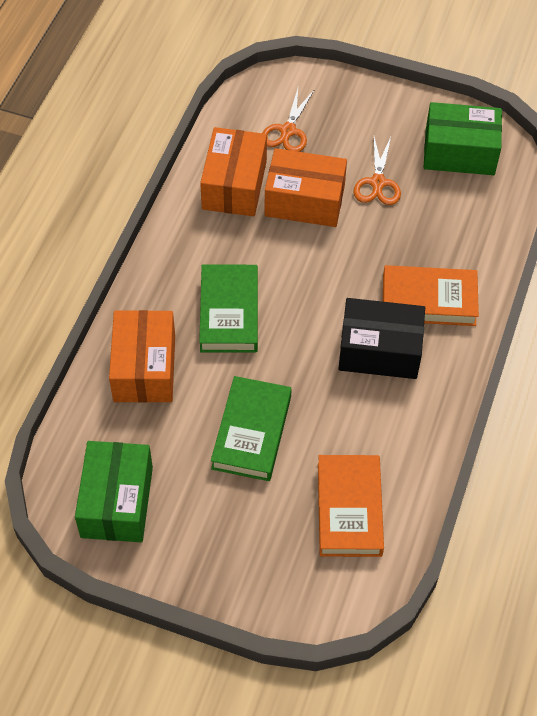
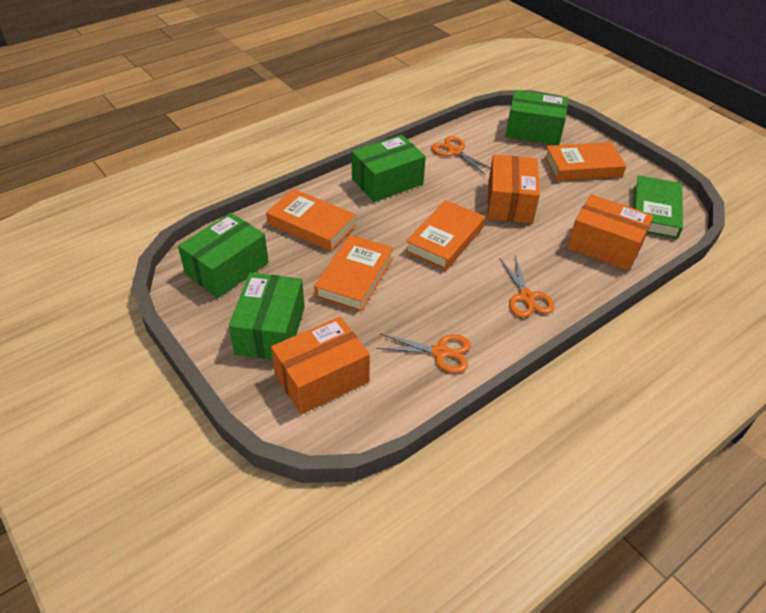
black box: 1 -> 0
green book: 2 -> 1
green box: 2 -> 4
orange book: 2 -> 4
orange scissors: 2 -> 3

